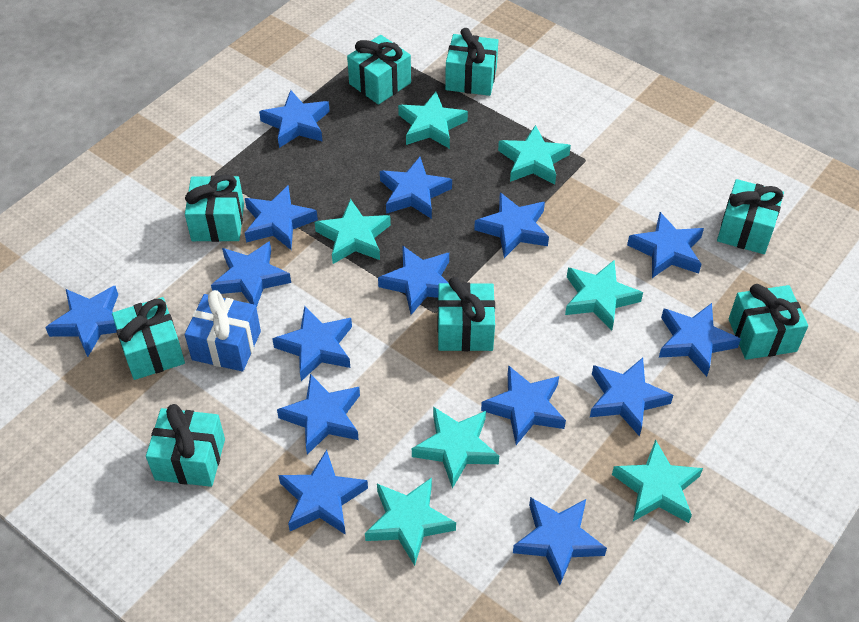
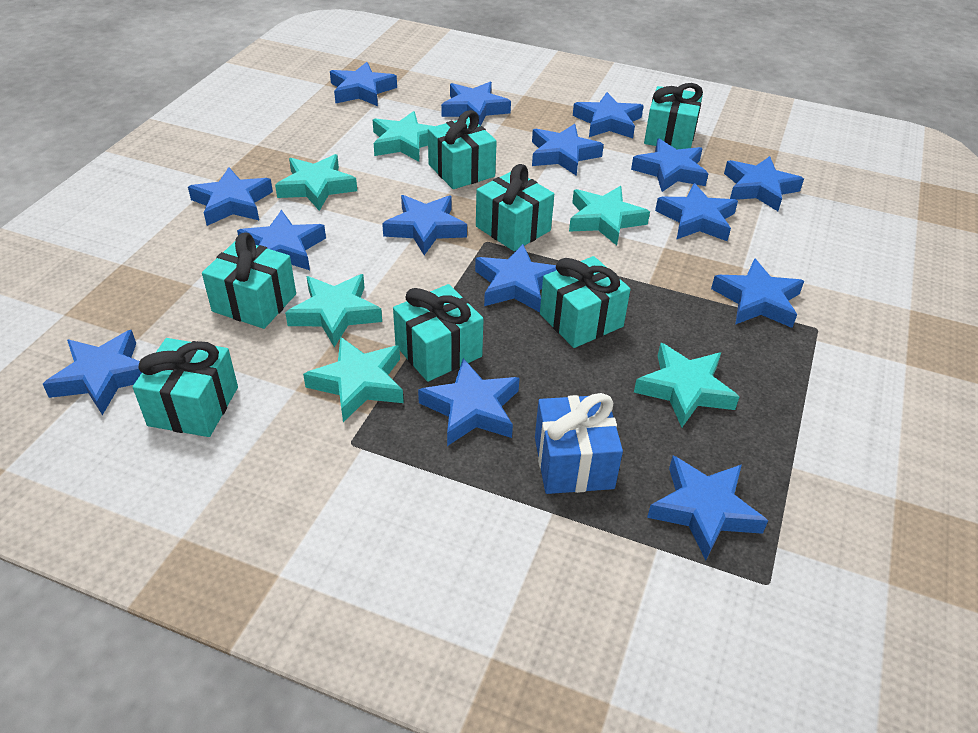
turquoise gift: 8 -> 7
turquoise star: 7 -> 6

